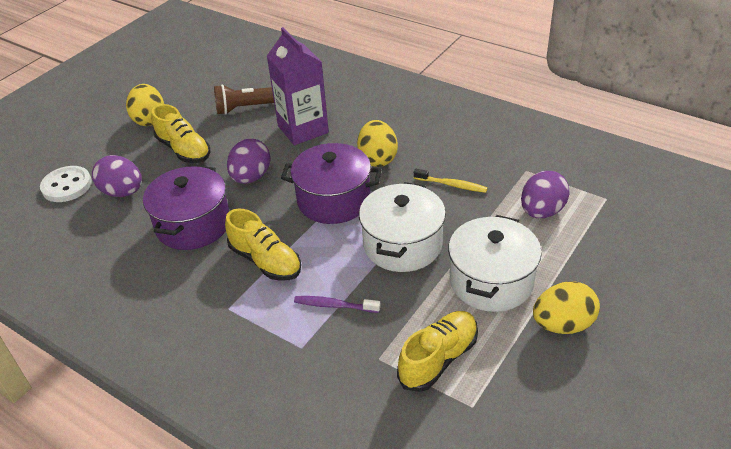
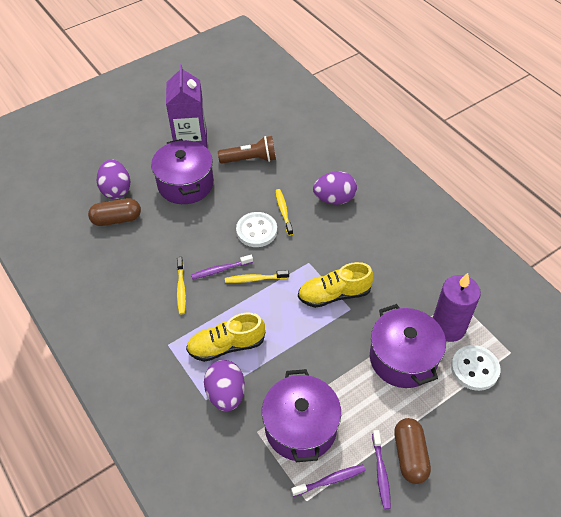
brown capsule: 0 -> 2
purple candle: 0 -> 1
purple pot: 2 -> 3
purple toothbrush: 1 -> 3
white button: 1 -> 2
white pot: 2 -> 0
yellow egg: 3 -> 0
yellow shoe: 3 -> 2
yellow toothbrush: 1 -> 3

